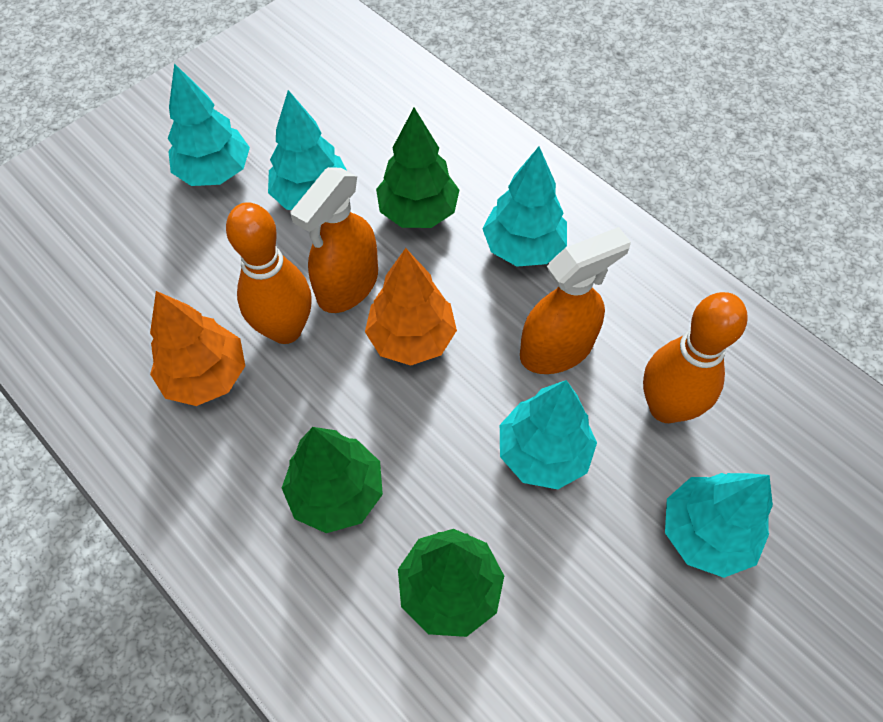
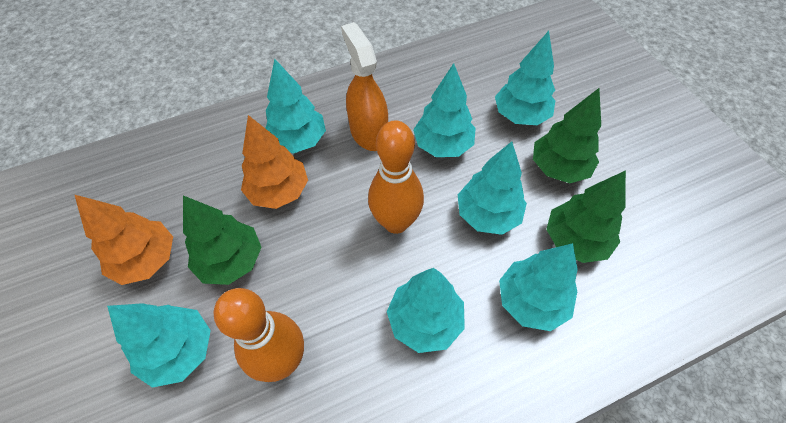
orange spray bottle: 2 -> 1
turquoise tree: 5 -> 7

